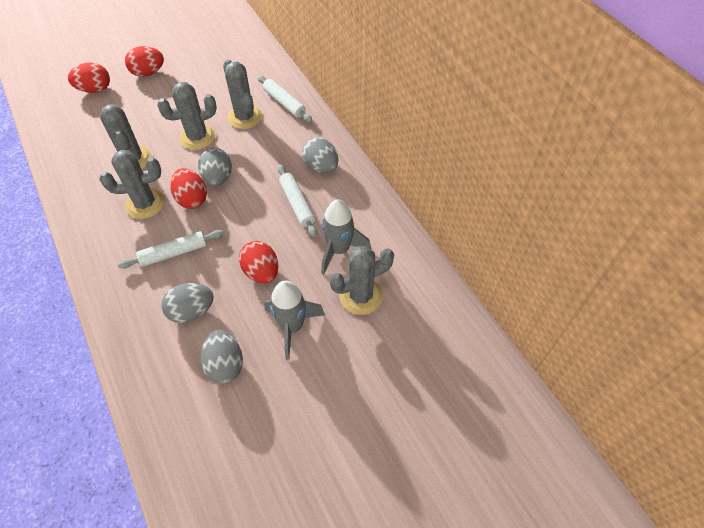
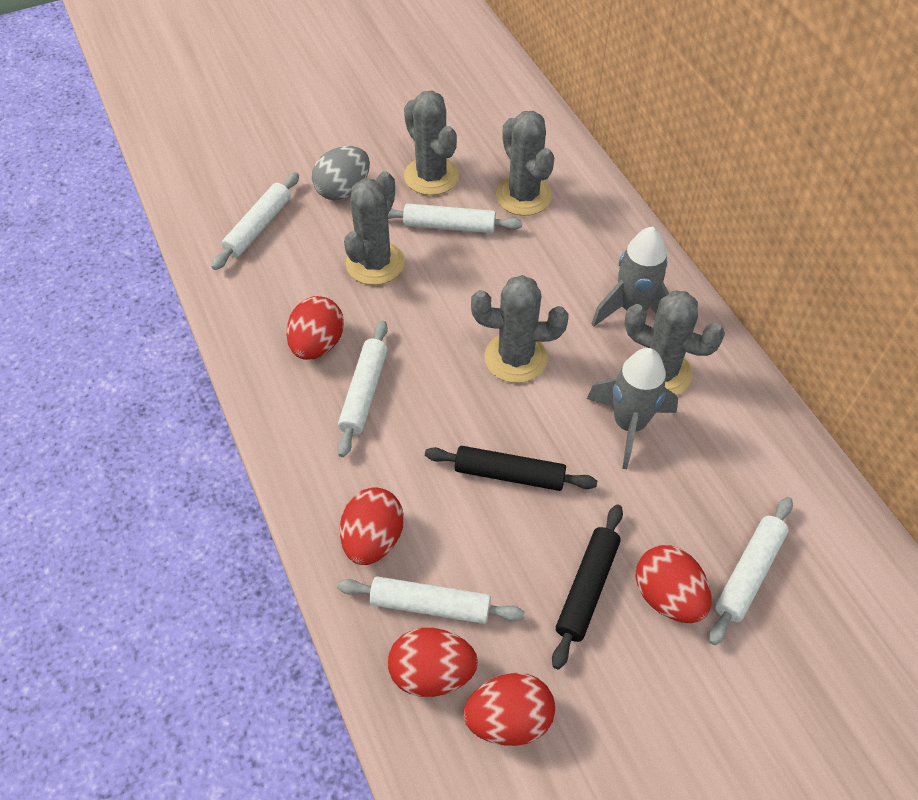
black rolling pin: 0 -> 2
grey egg: 4 -> 1
red egg: 4 -> 5
white rolling pin: 3 -> 5

